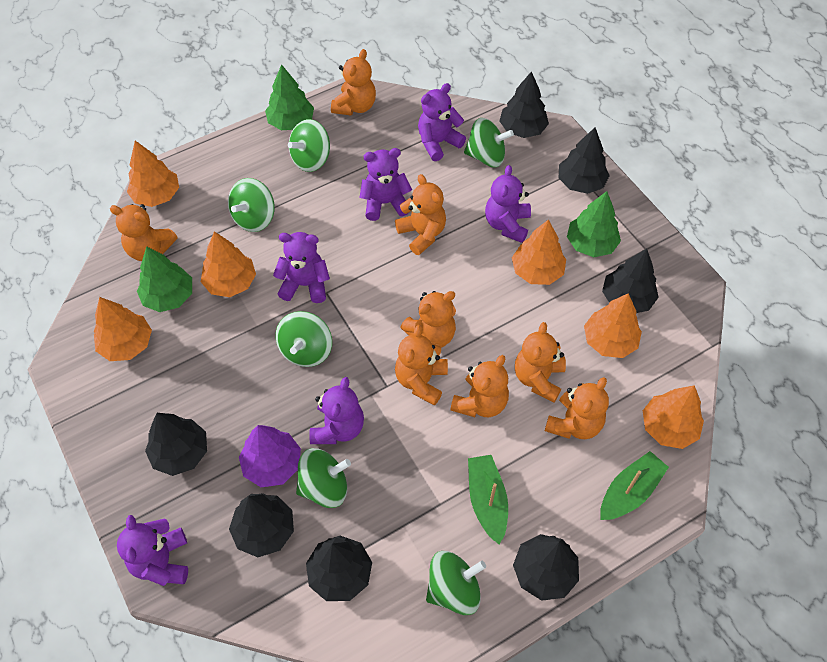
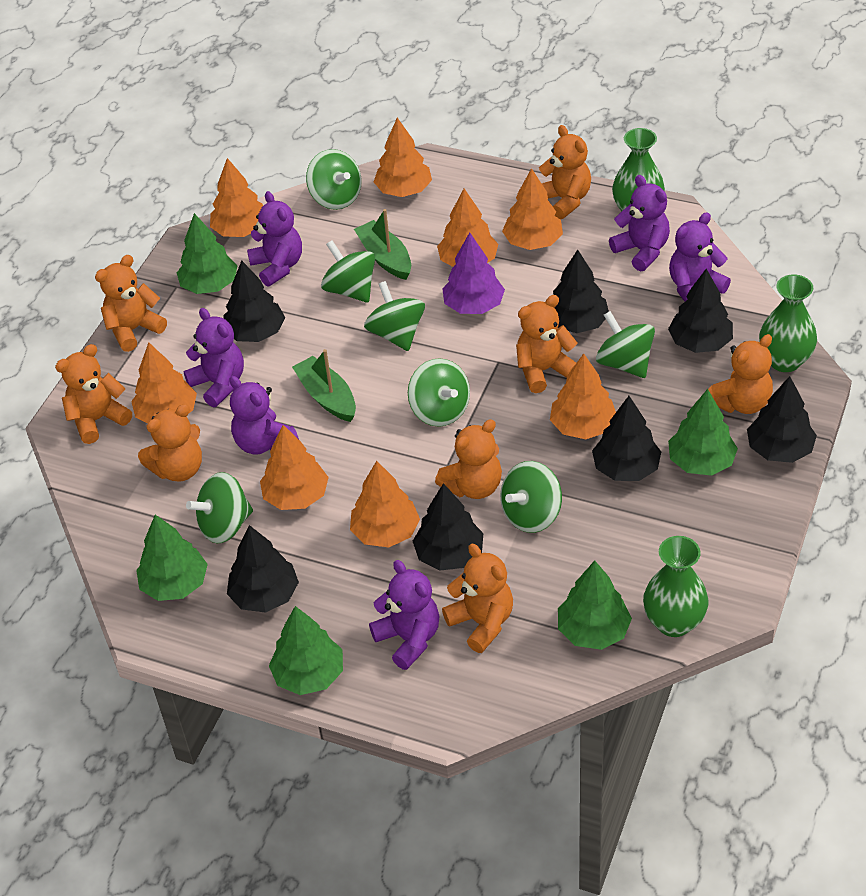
green spinning top: 6 -> 7
green tree: 3 -> 5
green vase: 0 -> 3
orange tree: 6 -> 8

